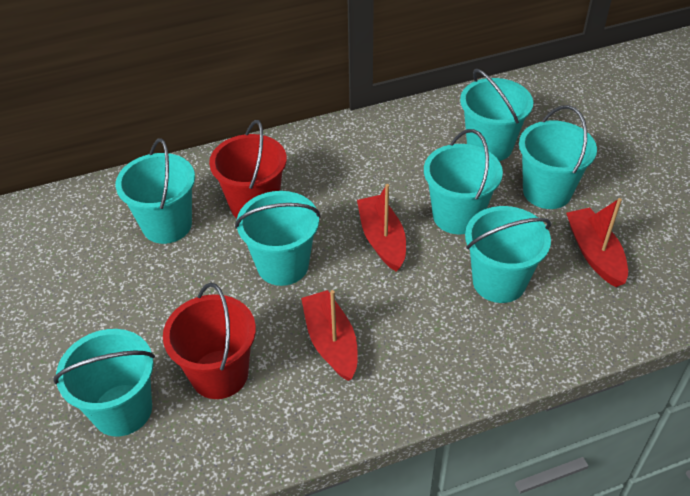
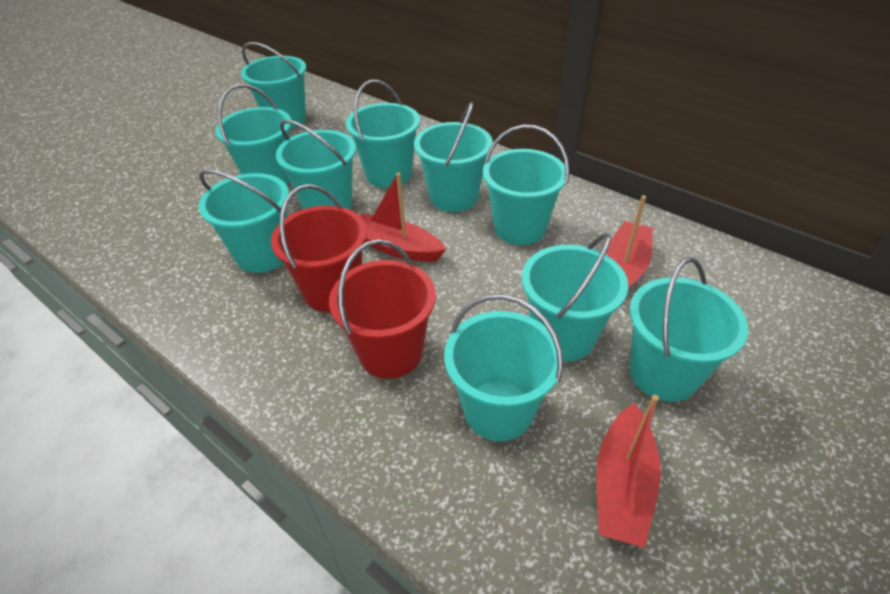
turquoise bucket: 7 -> 10

